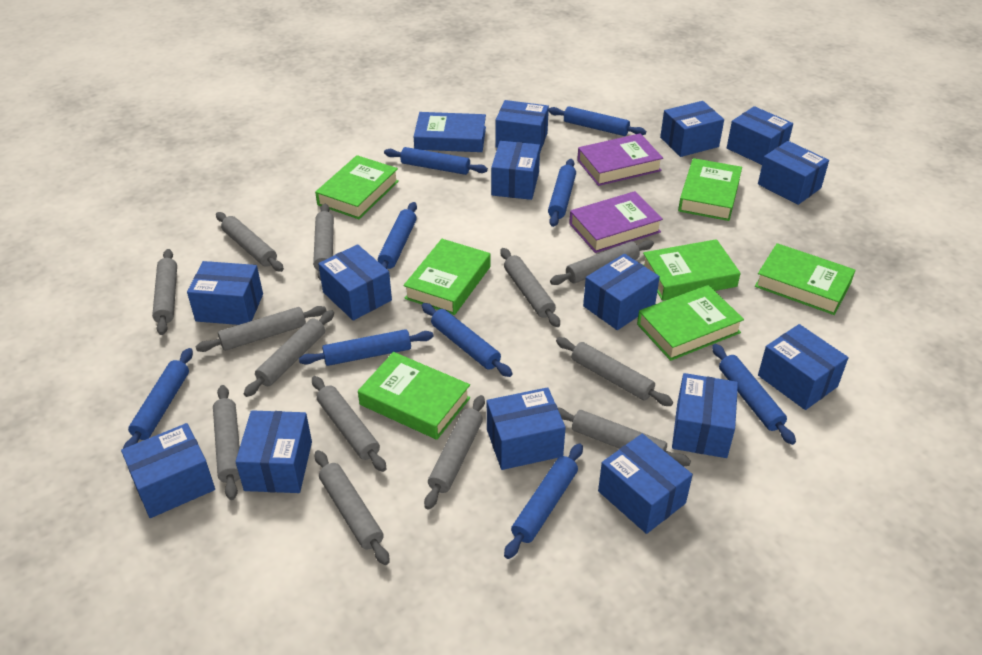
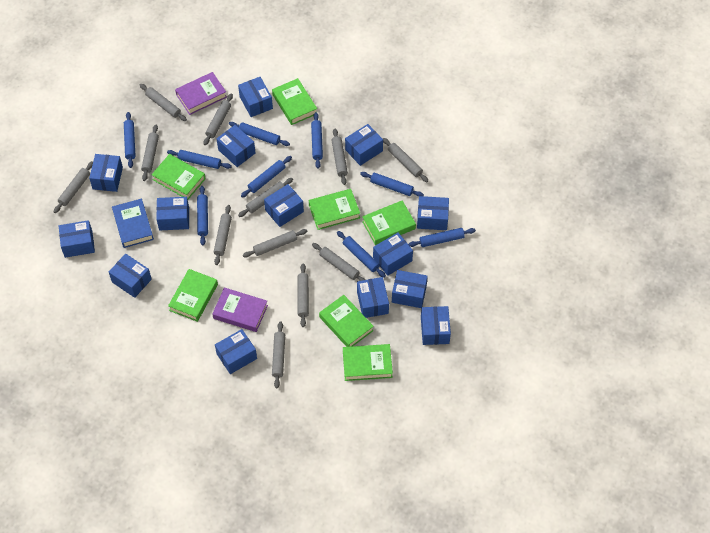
grey rolling pin: 13 -> 12

